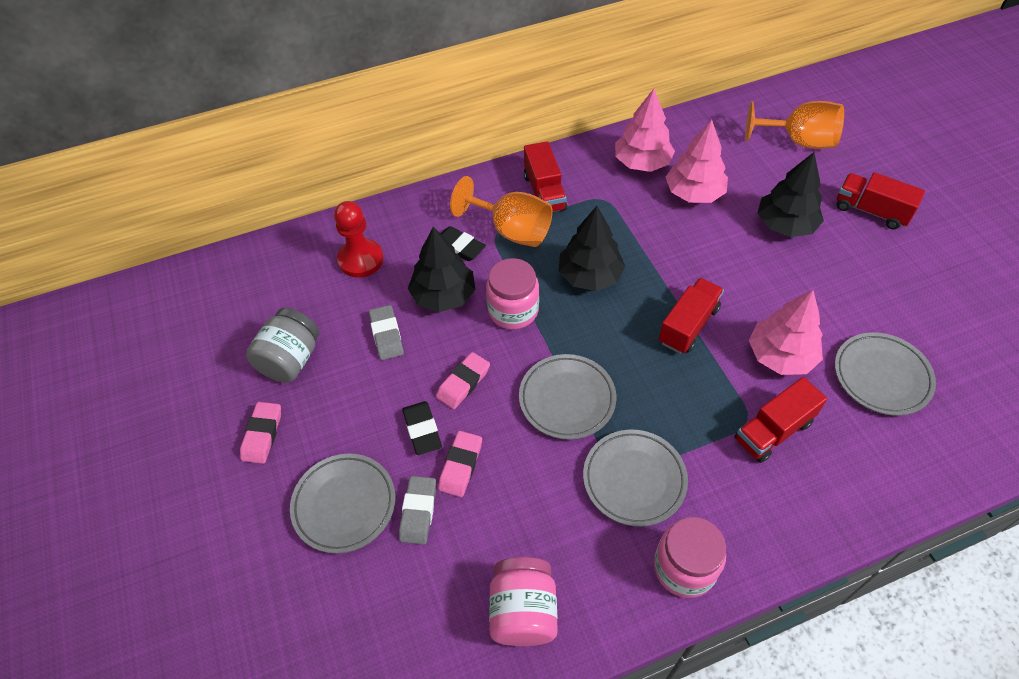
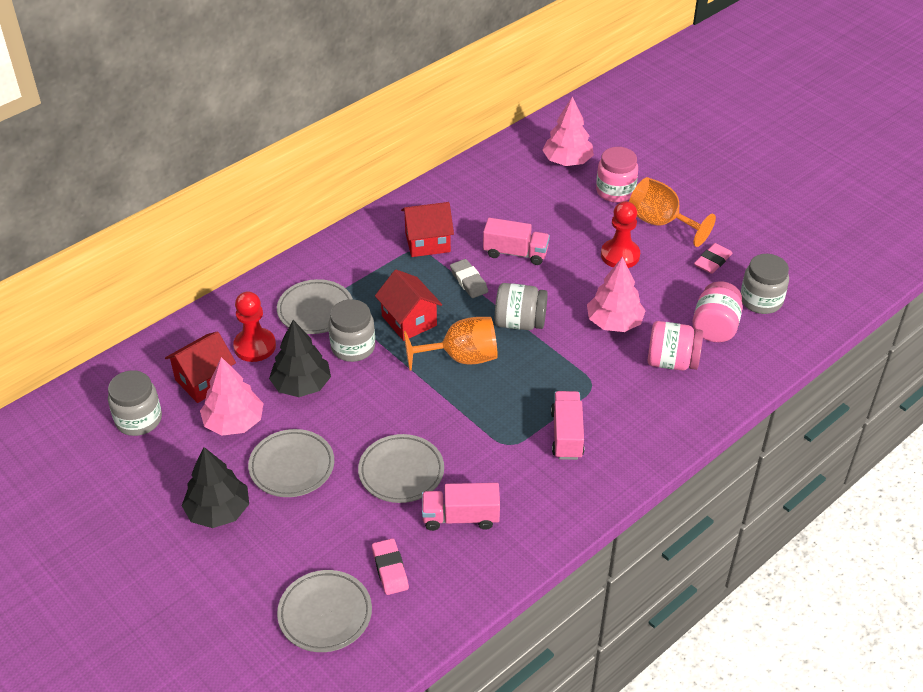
black eraser: 2 -> 0
black tree: 3 -> 2
grey eraser: 2 -> 1
grey jar: 1 -> 4
pink eraser: 3 -> 2
pink truck: 0 -> 3
red house: 0 -> 3
red pawn: 1 -> 2
red truck: 4 -> 0

